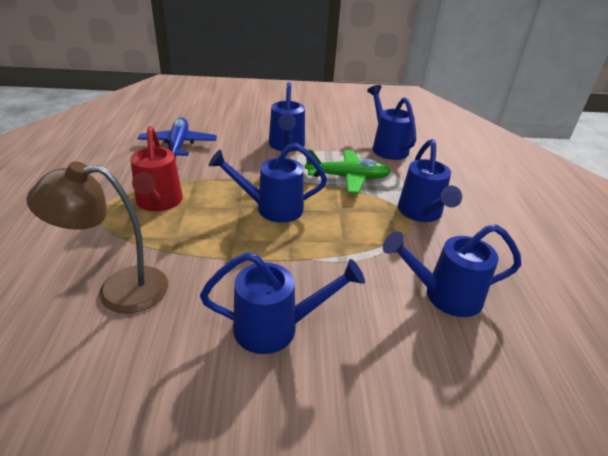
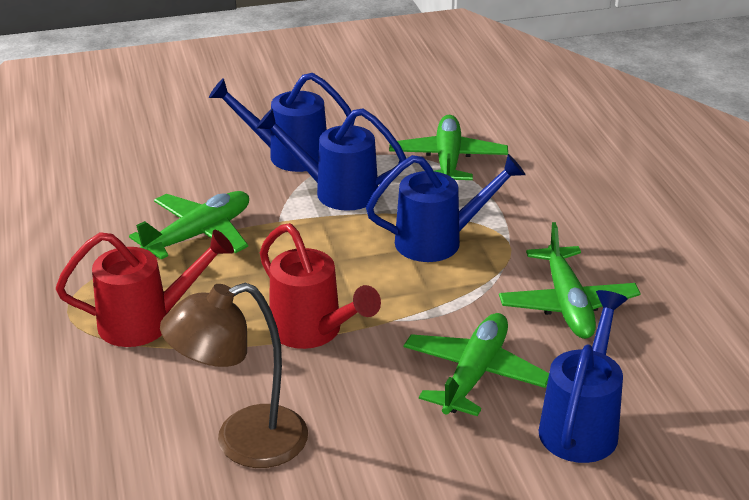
blue plane: 1 -> 0
blue watering can: 6 -> 4
green plane: 1 -> 4
red watering can: 1 -> 2

